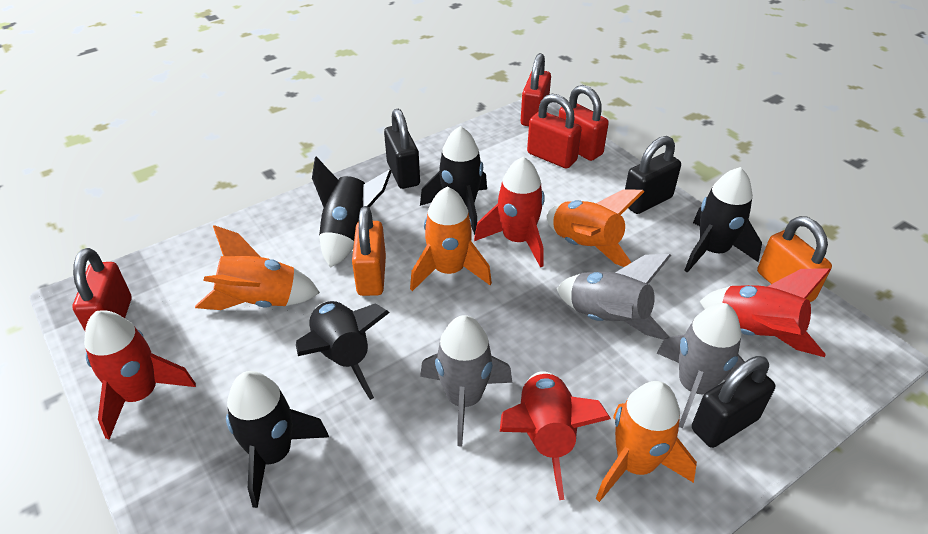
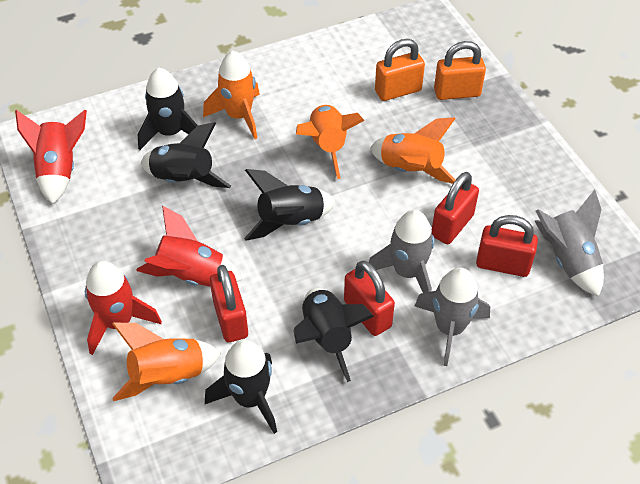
black padlock: 3 -> 0
red rocket: 4 -> 3

